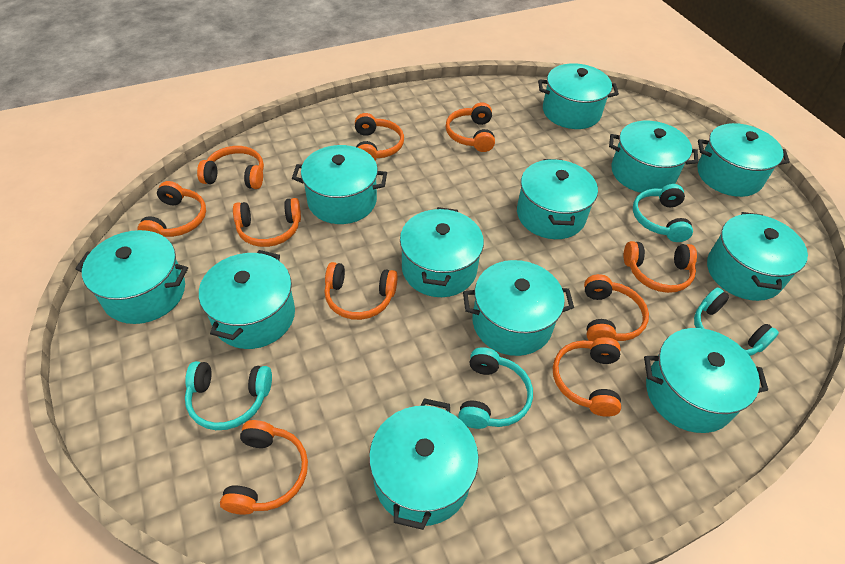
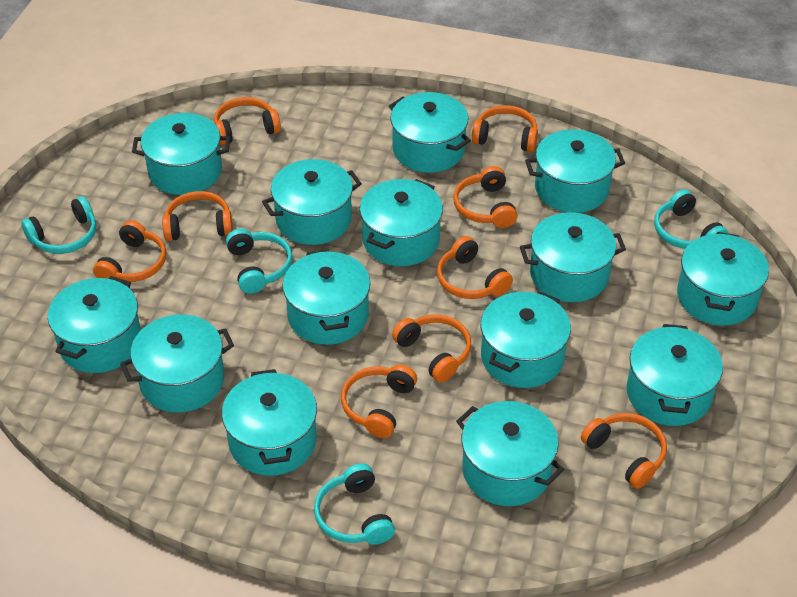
orange headphones: 10 -> 9
turquoise pot: 12 -> 14

